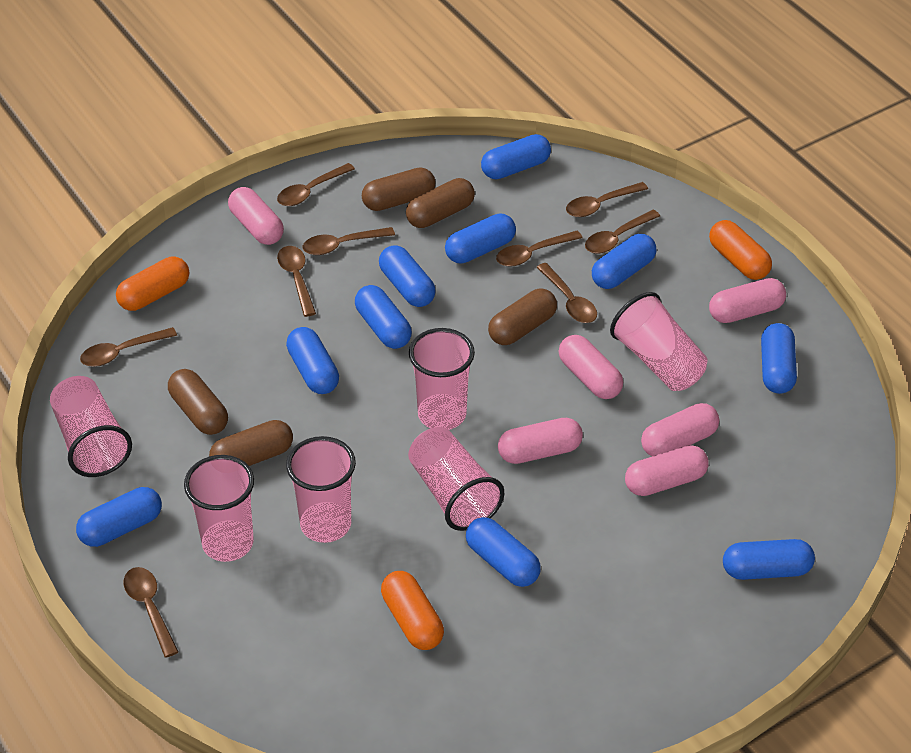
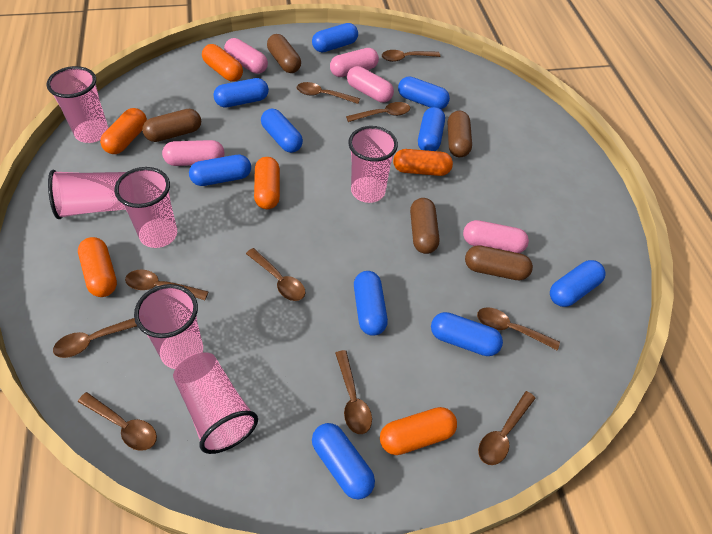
brown spoon: 9 -> 10
orange capsule: 3 -> 6
pink capsule: 6 -> 5

